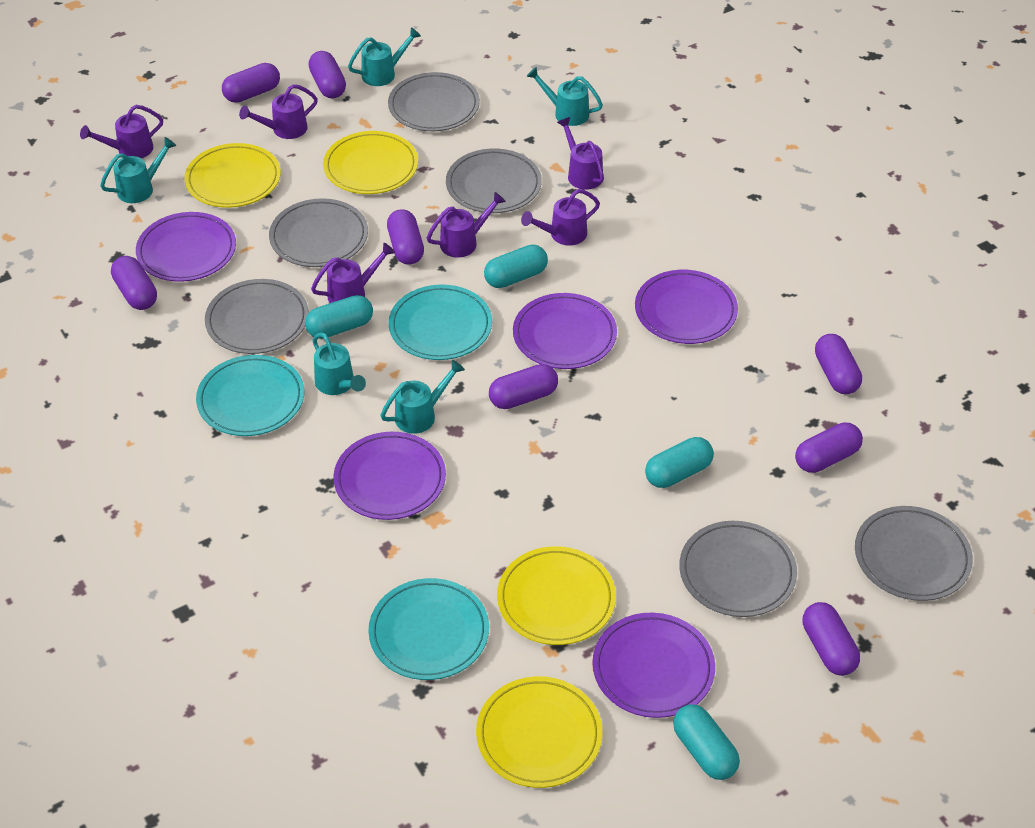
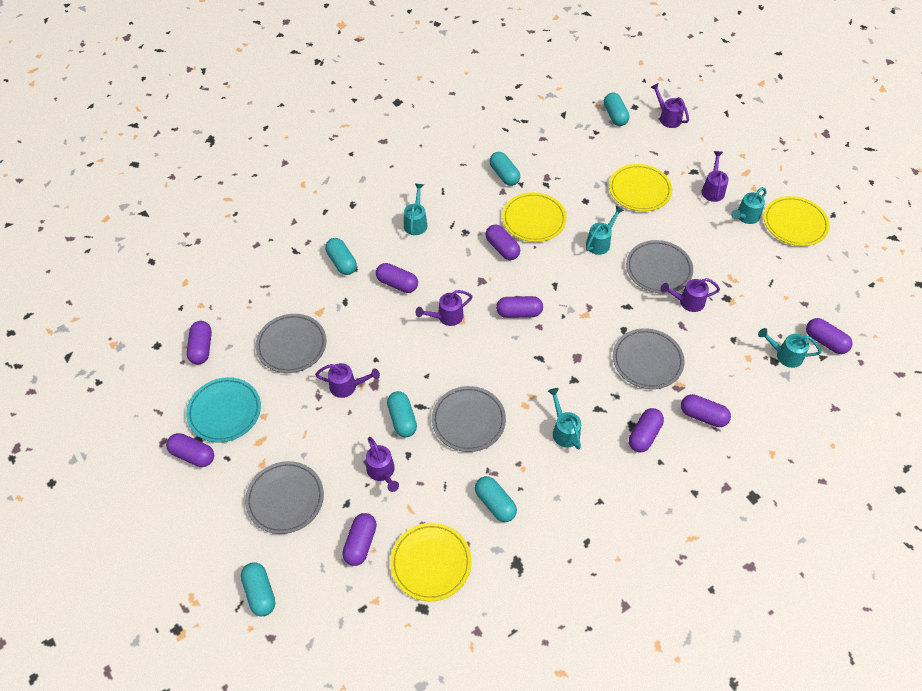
grey plate: 6 -> 5
purple capsule: 8 -> 9
purple plate: 5 -> 0
turquoise capsule: 4 -> 6
turquoise plate: 3 -> 1

